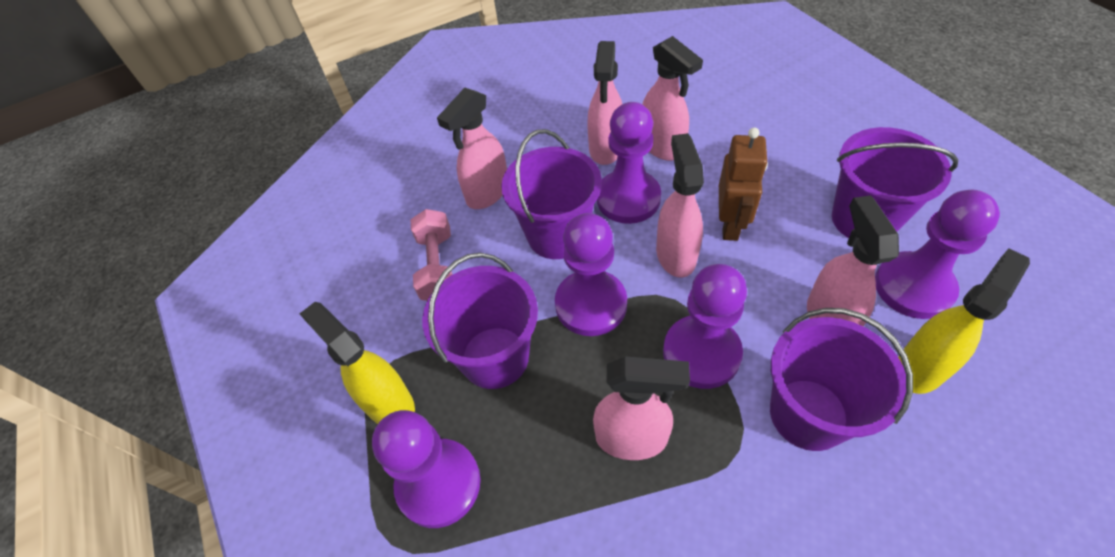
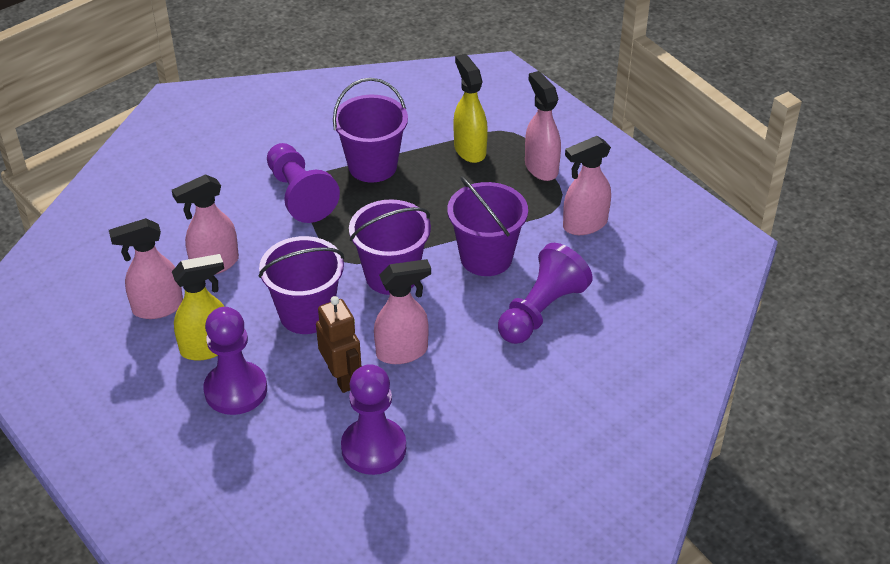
pink dumbbell: 1 -> 0
pink spray bottle: 6 -> 5
purple pawn: 5 -> 4

